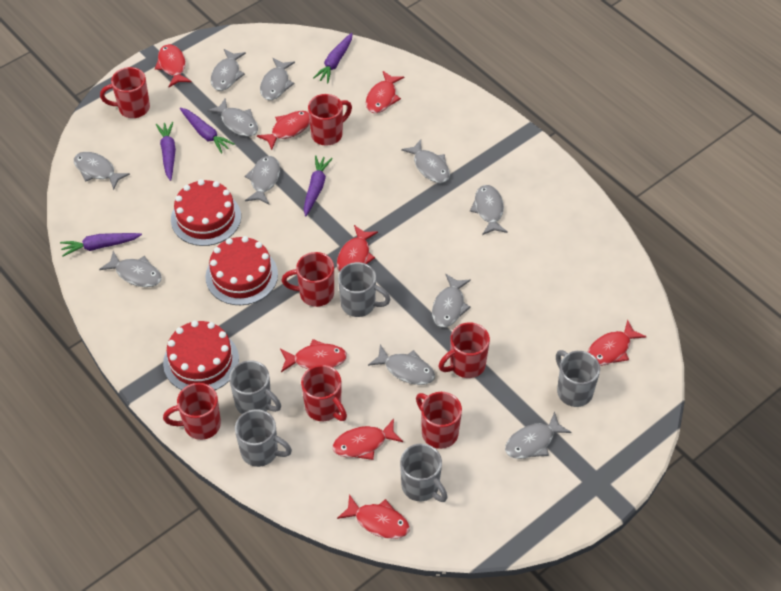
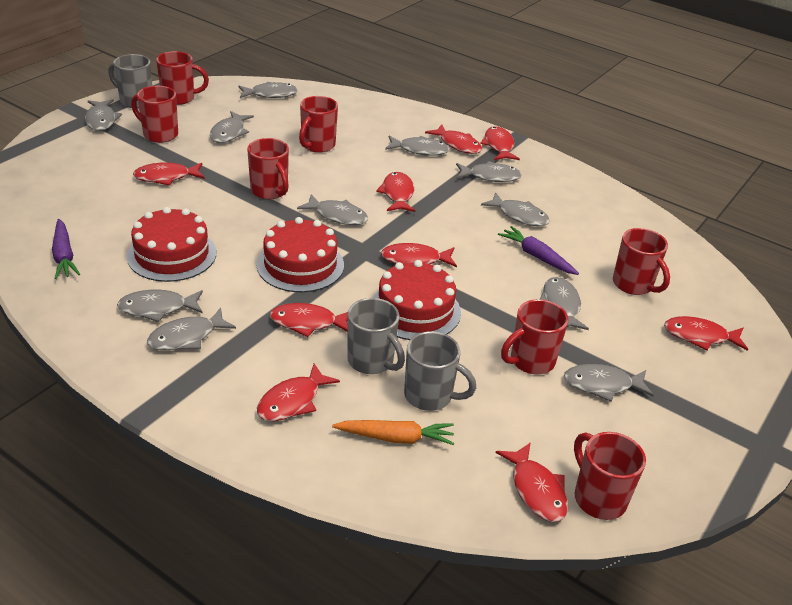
grey mug: 5 -> 3
orange carrot: 0 -> 1
purple carrot: 5 -> 2
red fish: 8 -> 9

